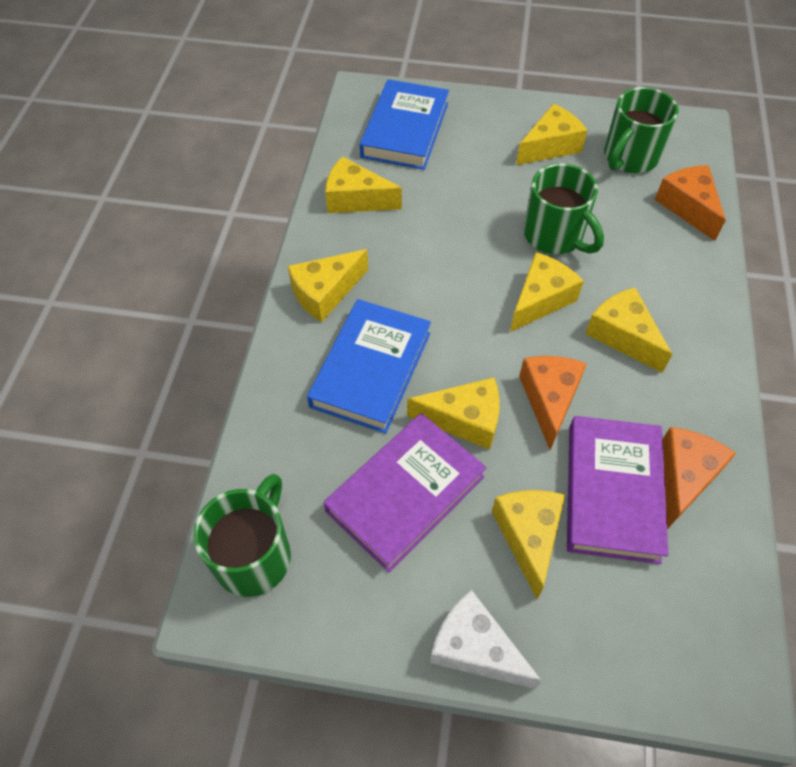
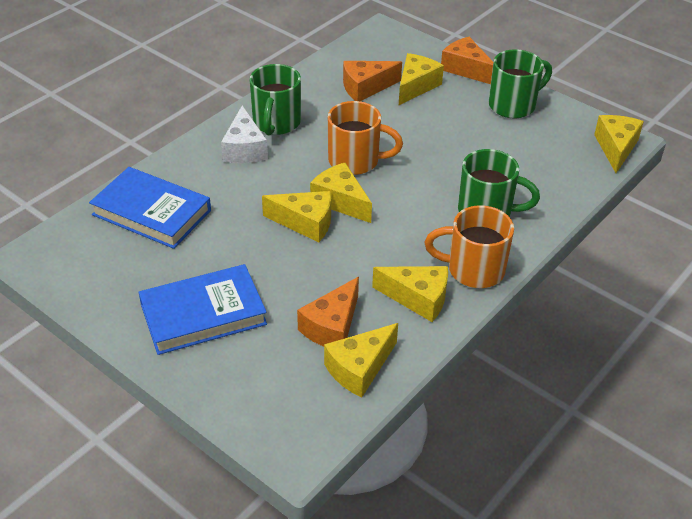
orange mug: 0 -> 2
purple book: 2 -> 0
yellow cheese: 7 -> 6

